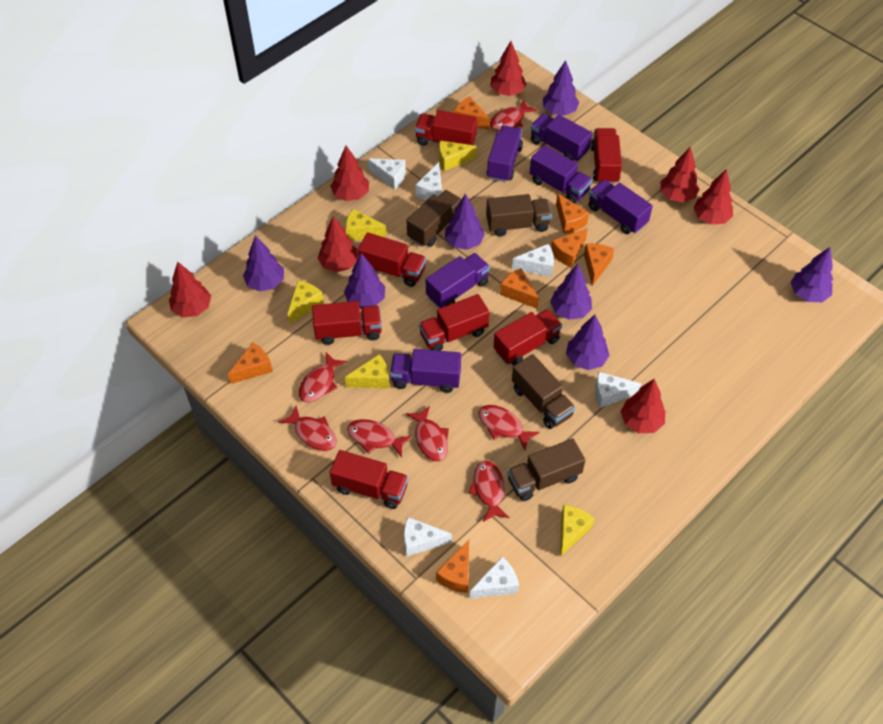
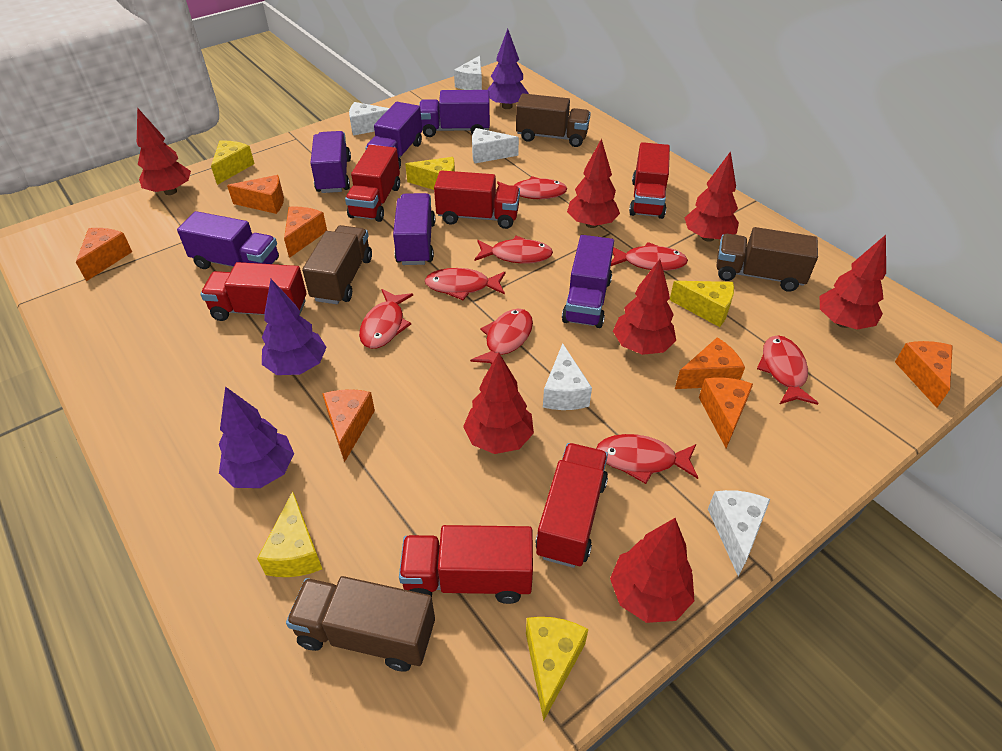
purple tree: 7 -> 3
red fish: 7 -> 8
red truck: 7 -> 6
white cheese: 6 -> 5

